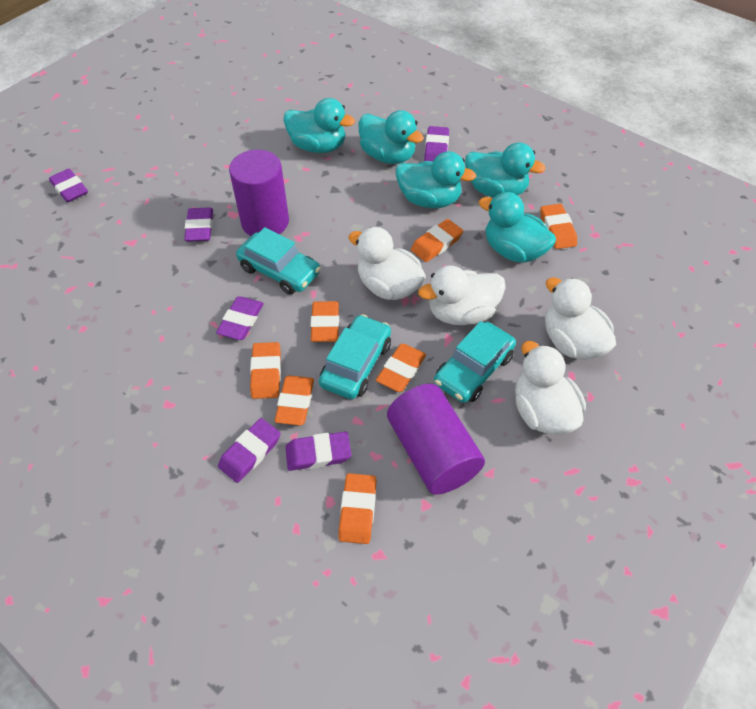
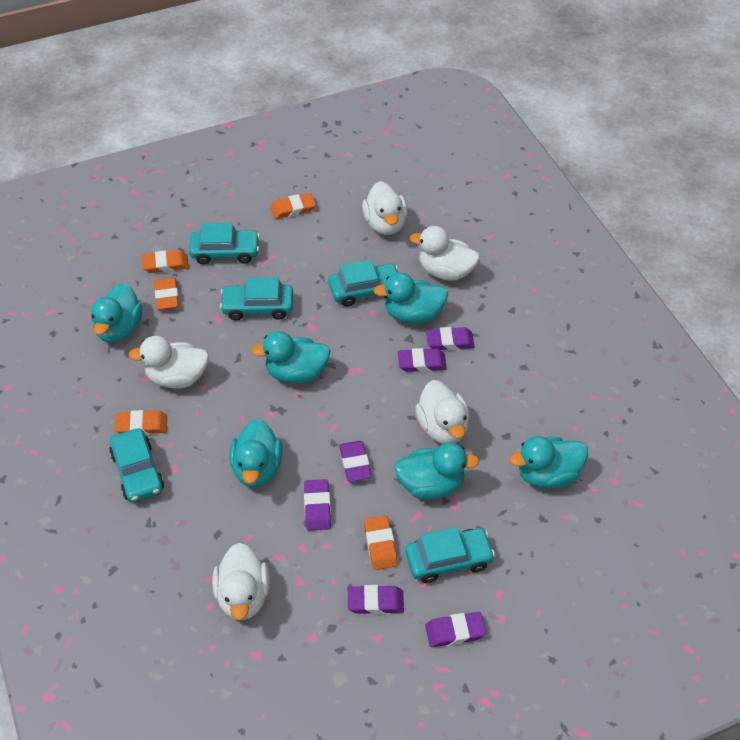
orange eraser: 7 -> 5
purple cylinder: 2 -> 0
turquoise car: 3 -> 5
turquoise duck: 5 -> 6
white duck: 4 -> 5

